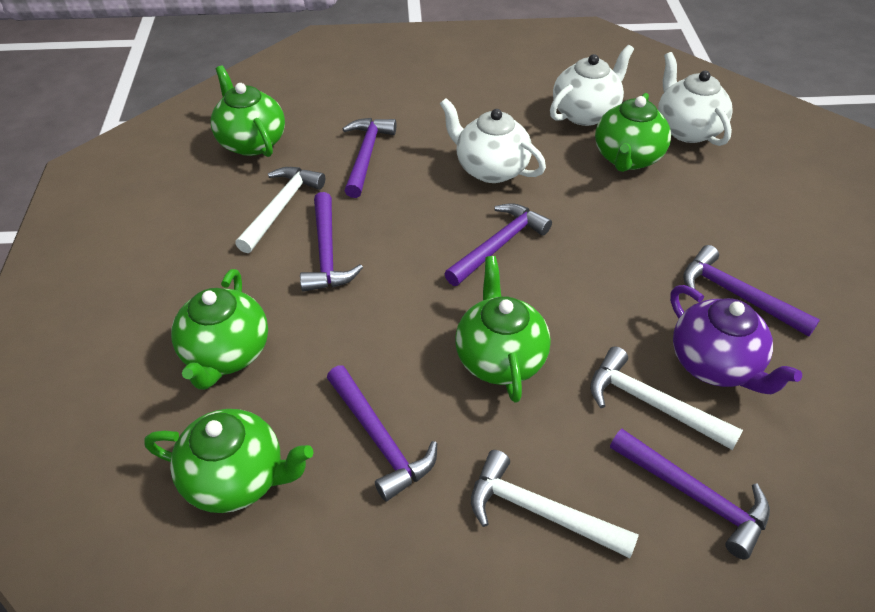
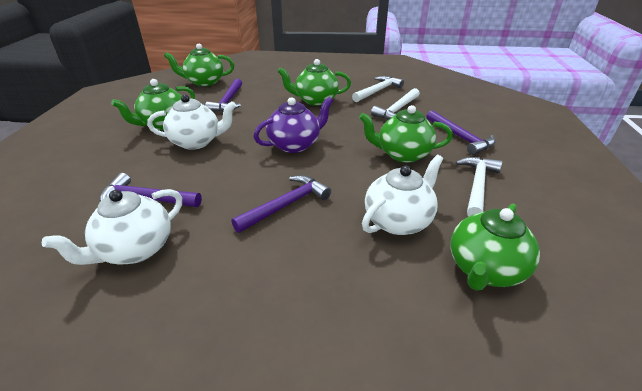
purple hammer: 6 -> 4

